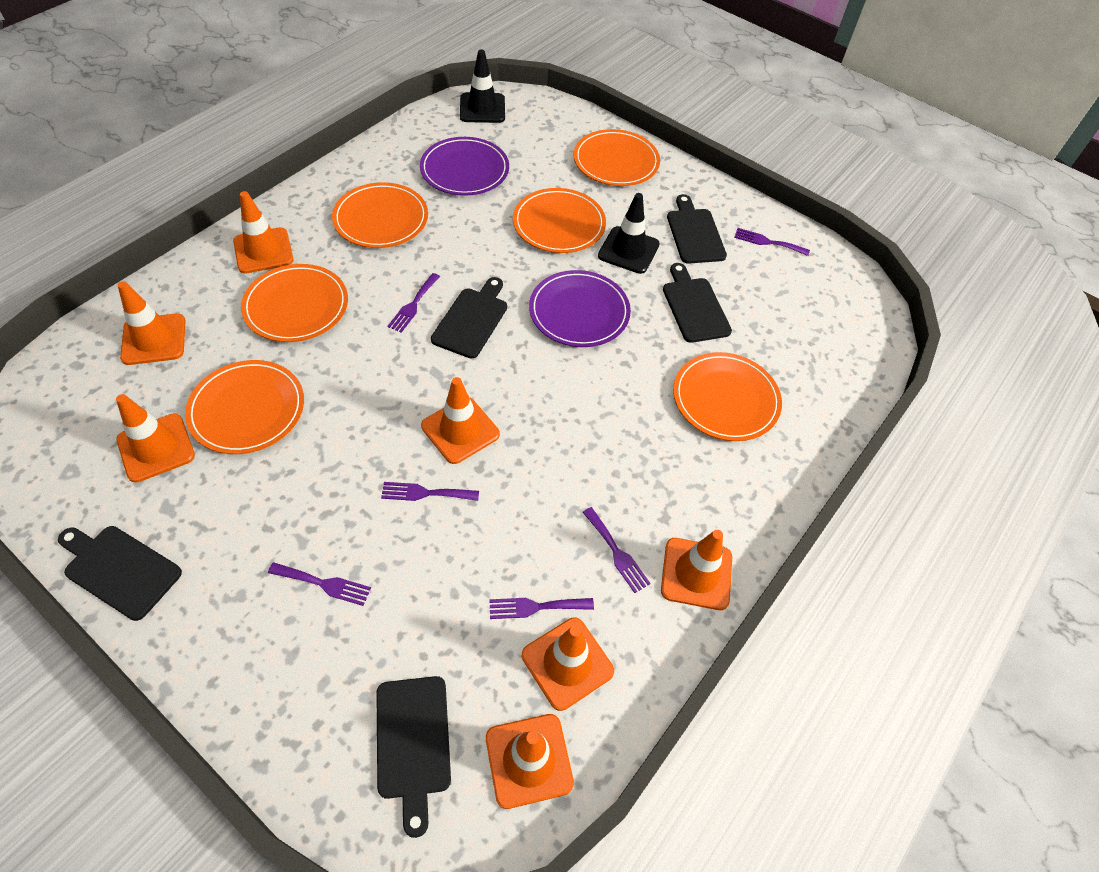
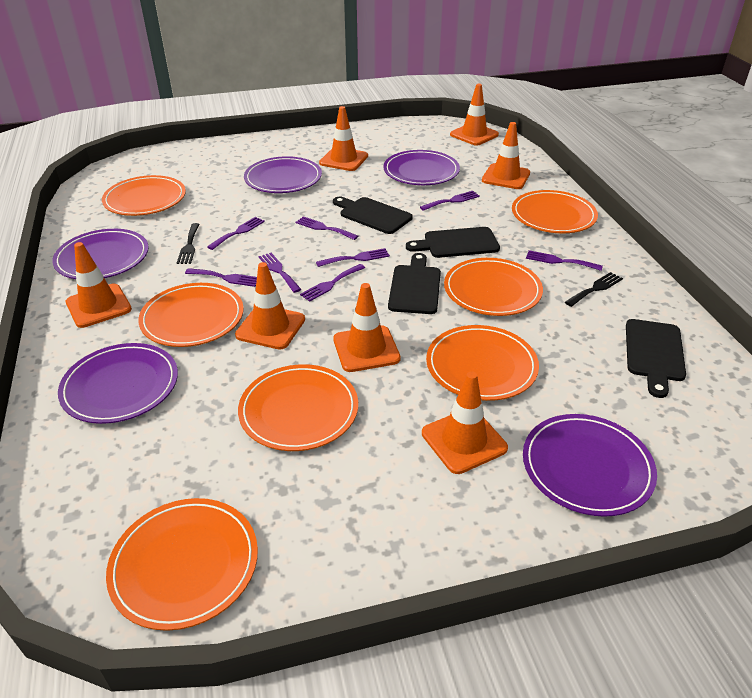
black cutting board: 5 -> 4
black fork: 0 -> 2
black traffic cone: 2 -> 0
orange plate: 6 -> 7
purple fork: 6 -> 8
purple plate: 2 -> 5

